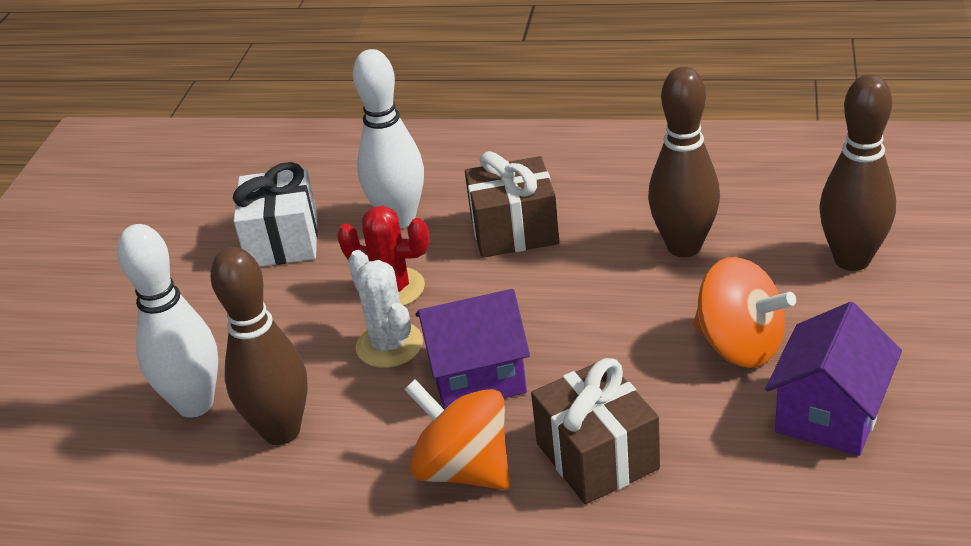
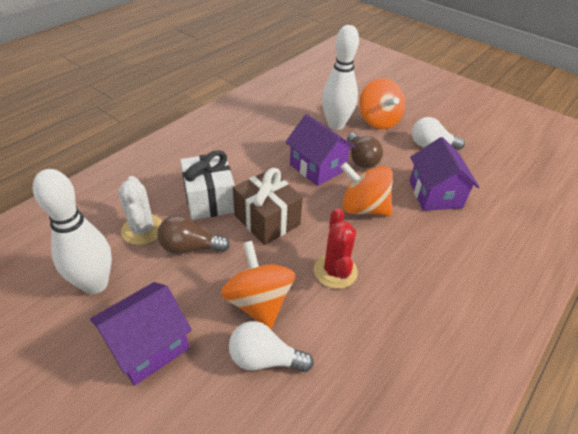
brown bowling pin: 3 -> 0
brown gift: 2 -> 1
brown light bulb: 0 -> 2
orange spinning top: 2 -> 3
purple house: 2 -> 3
white light bulb: 0 -> 2

